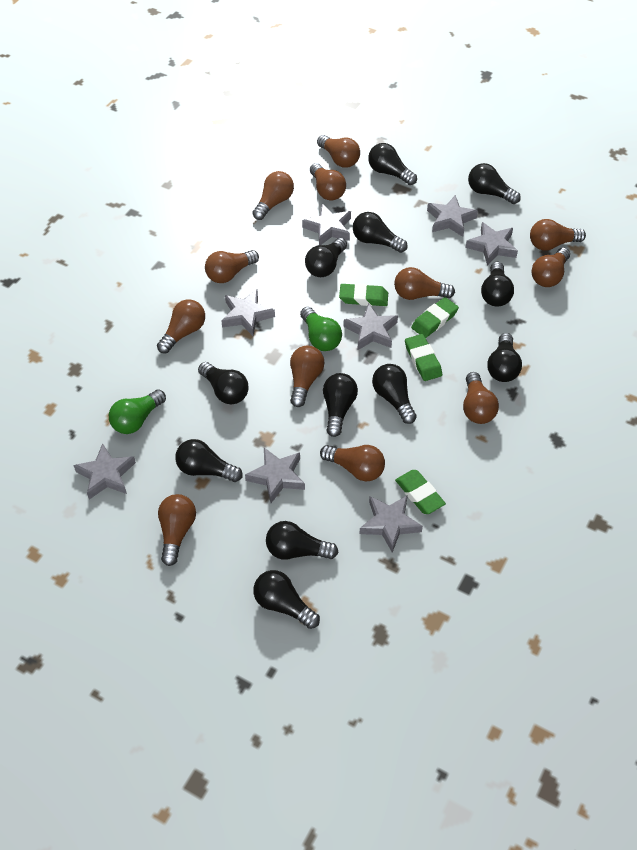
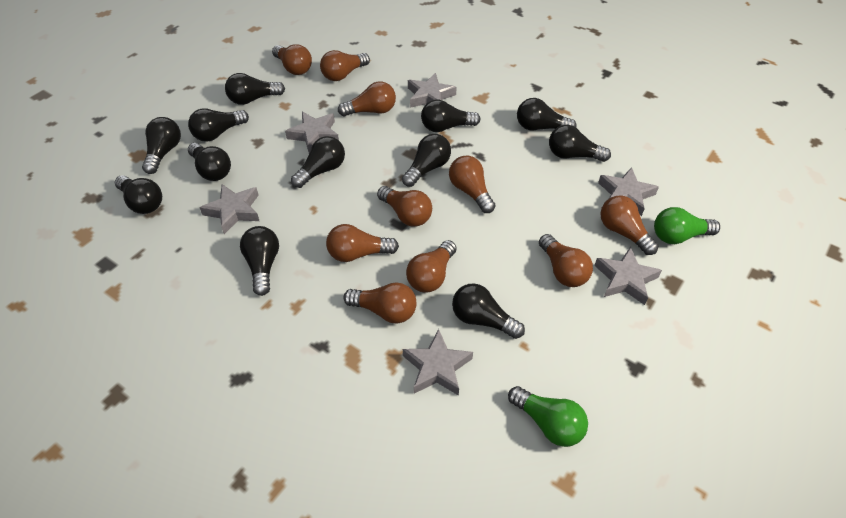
brown light bulb: 12 -> 10
green eraser: 4 -> 0
grey star: 8 -> 6

